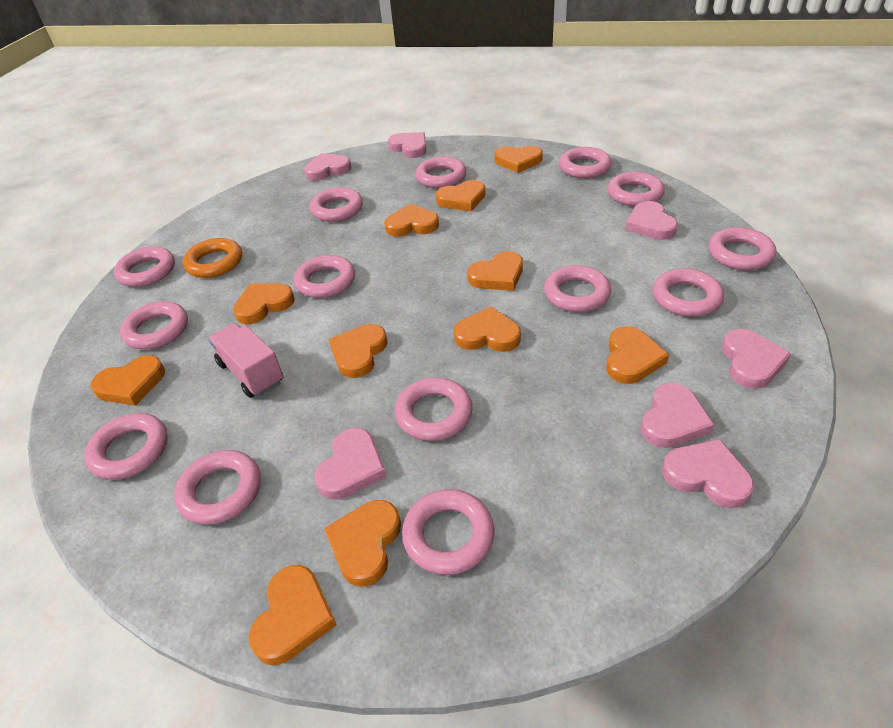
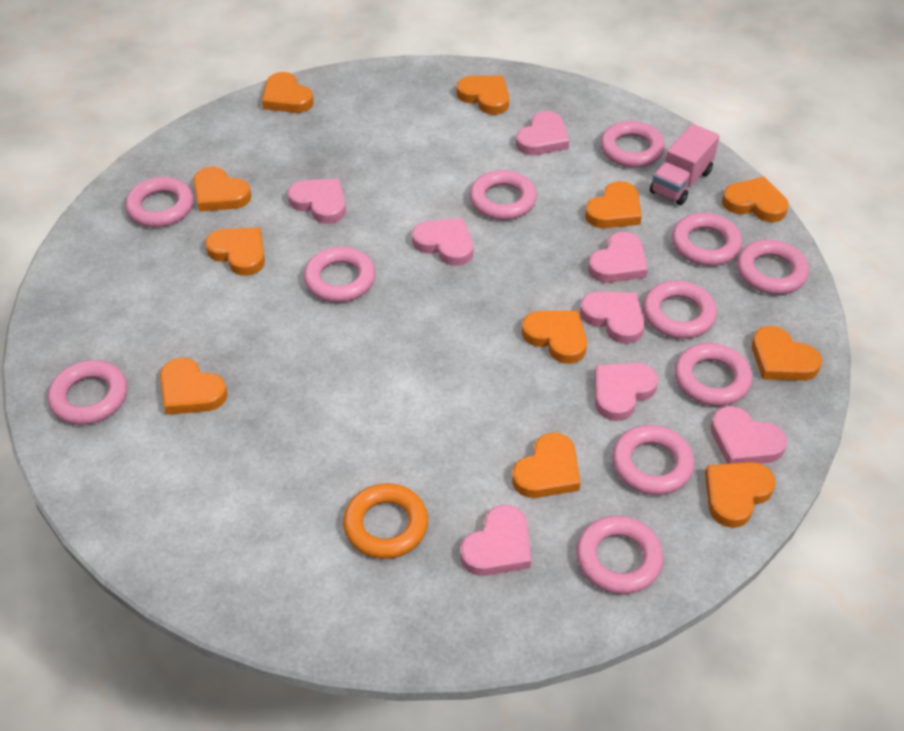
pink heart: 7 -> 8
pink ring: 14 -> 11

